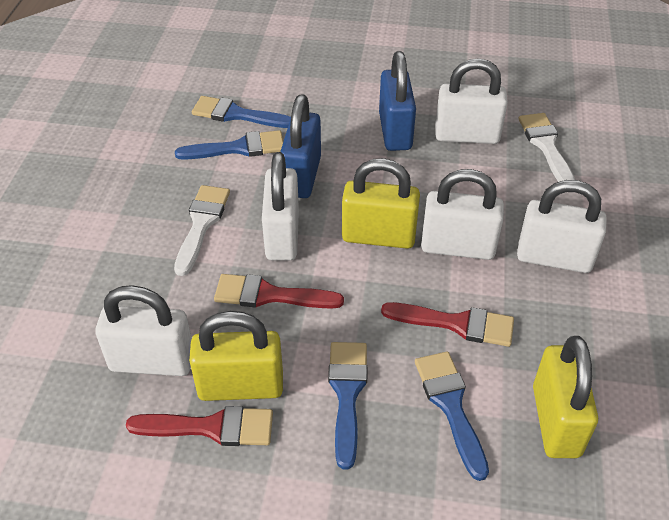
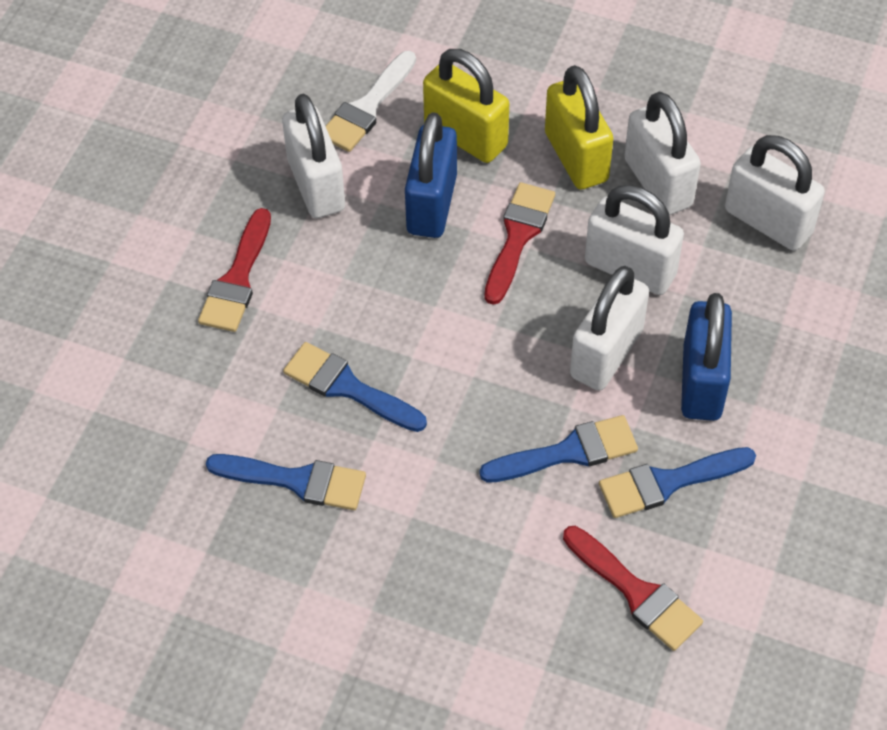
white brush: 2 -> 1
yellow padlock: 3 -> 2

